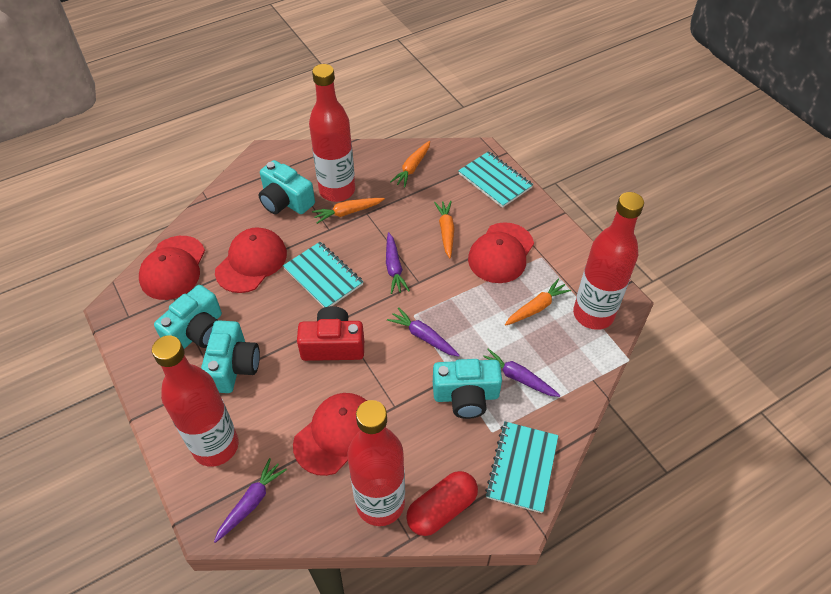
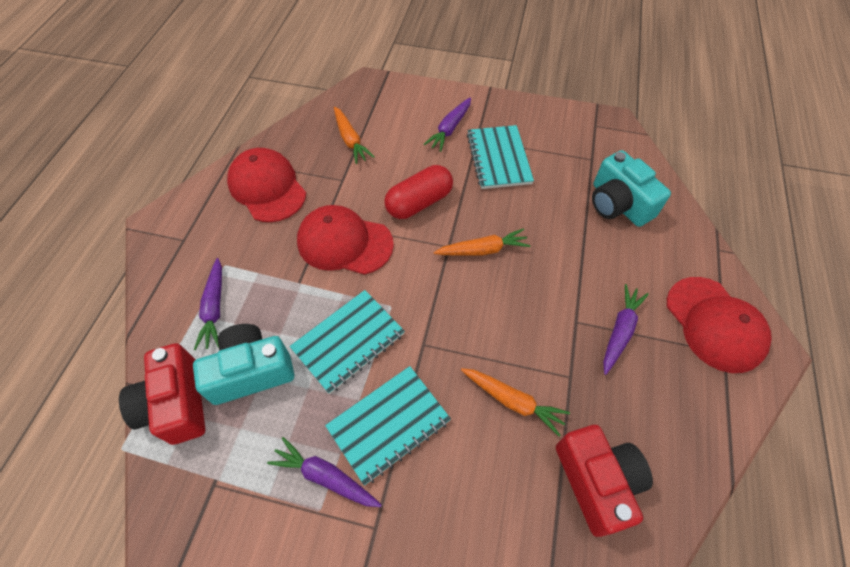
orange carrot: 4 -> 3
red bottle: 4 -> 0
red camera: 1 -> 2
red cap: 4 -> 3
turquoise camera: 4 -> 2

